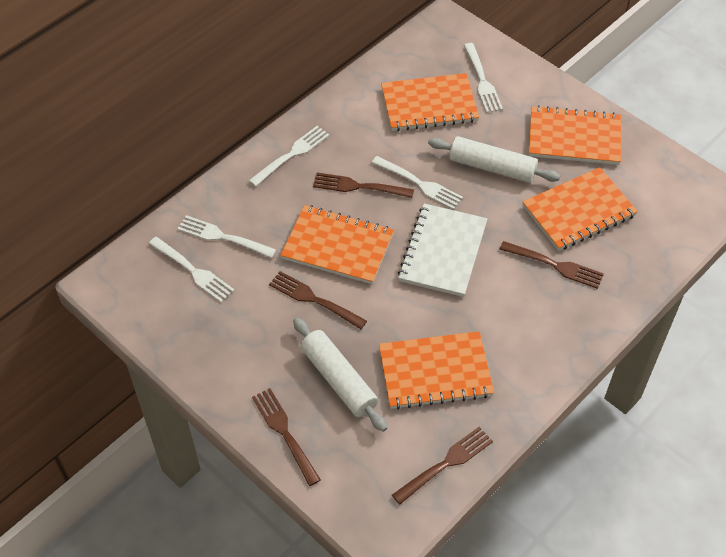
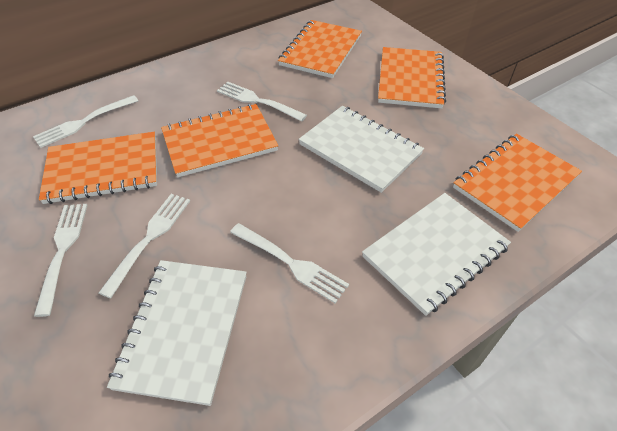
brown fork: 5 -> 0
white notebook: 1 -> 3
white rolling pin: 2 -> 0

